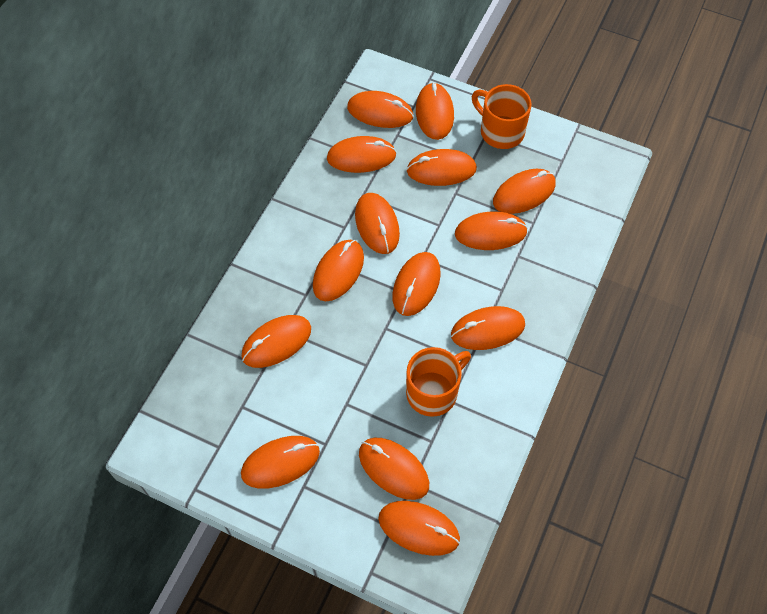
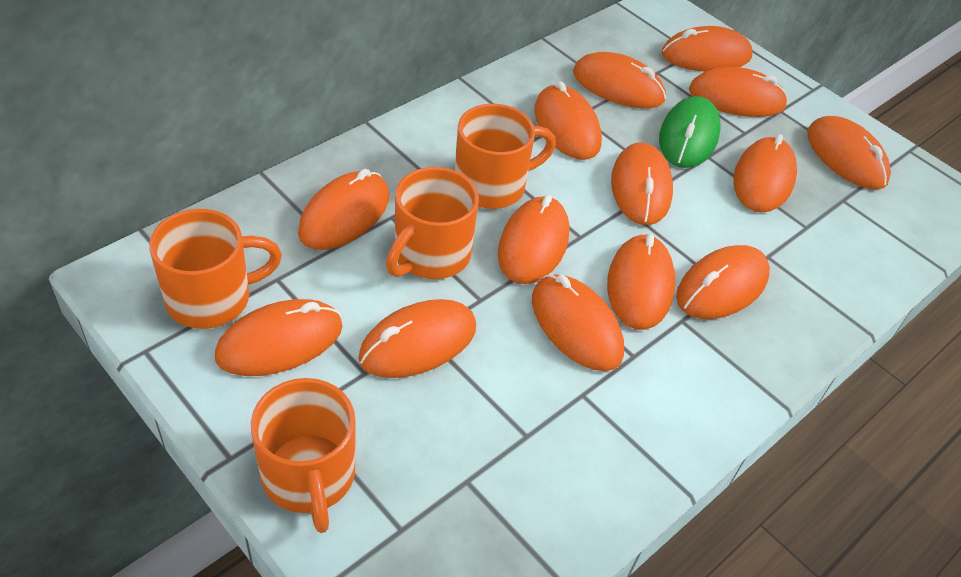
green mouse: 0 -> 1
orange mug: 2 -> 4

